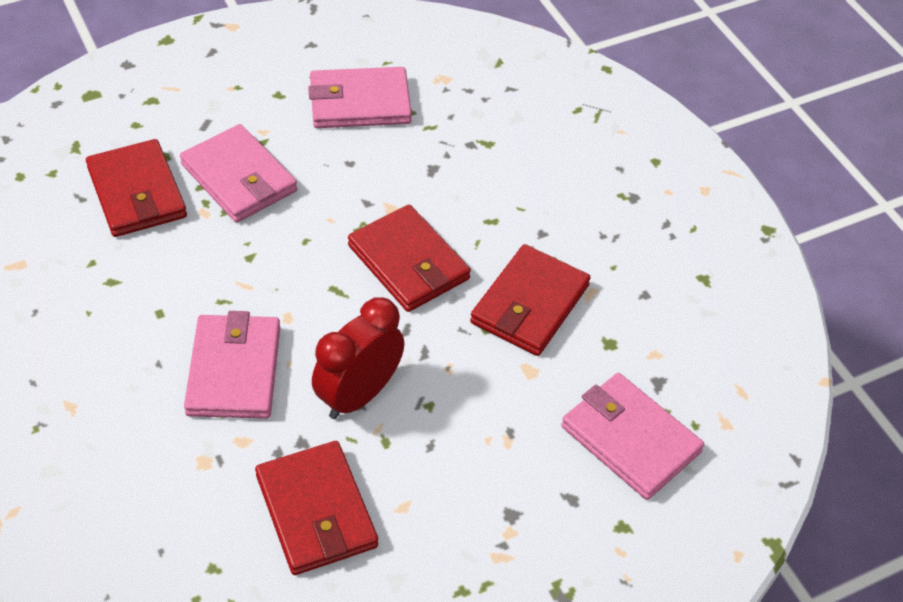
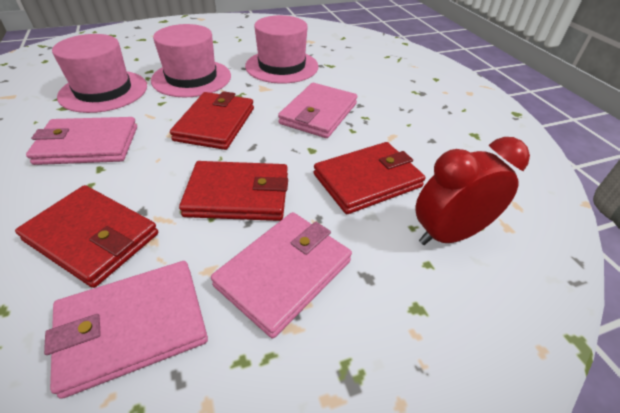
pink hat: 0 -> 3

